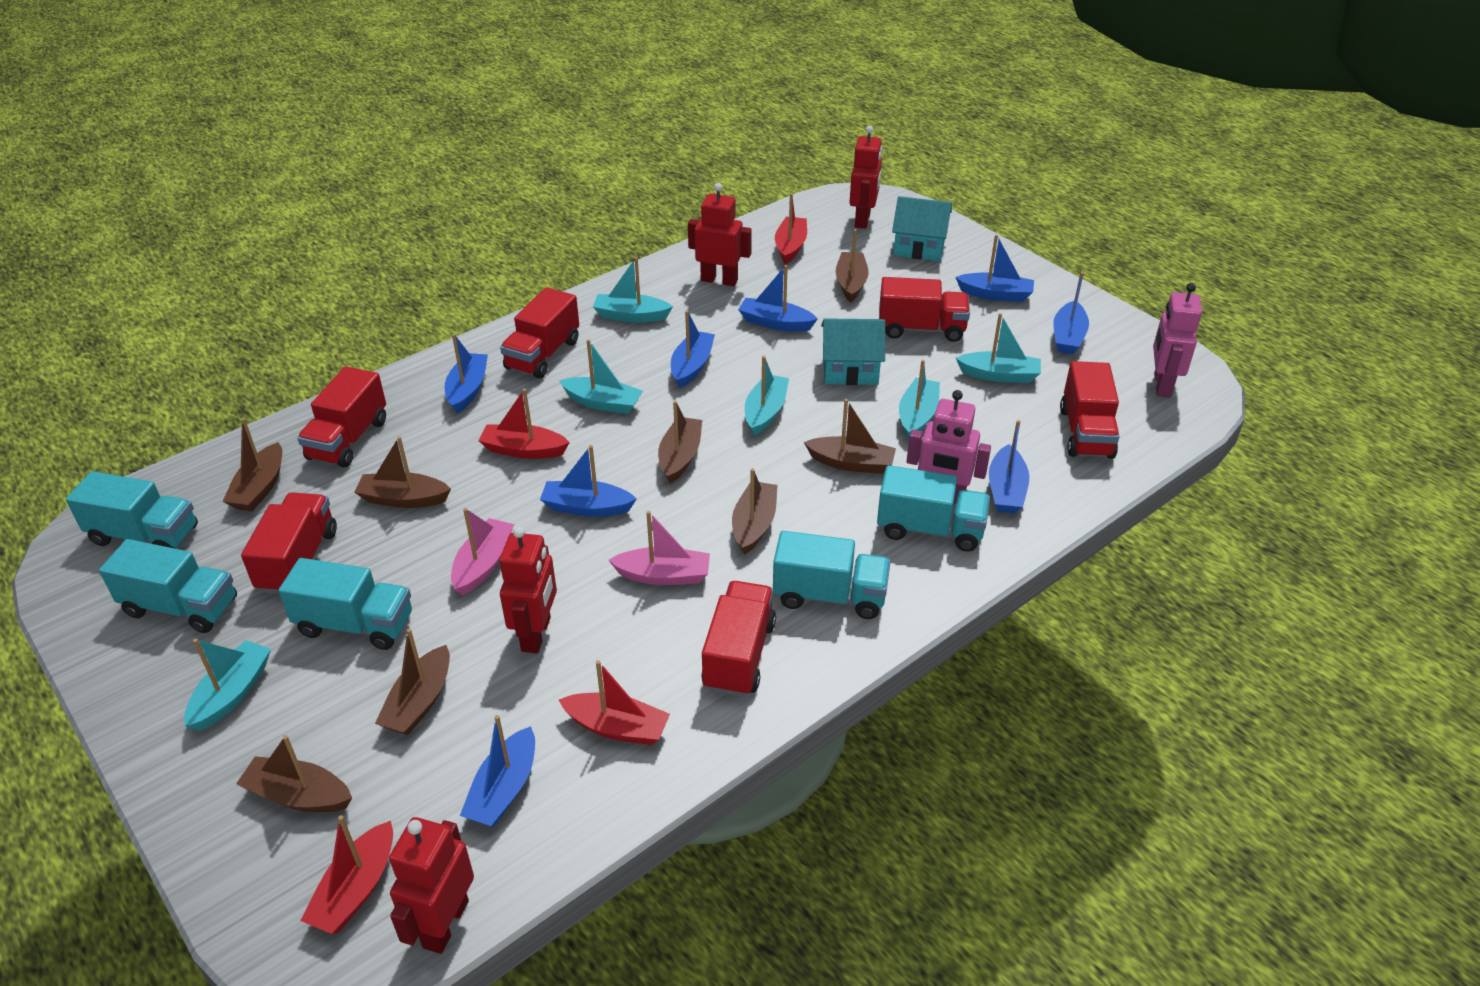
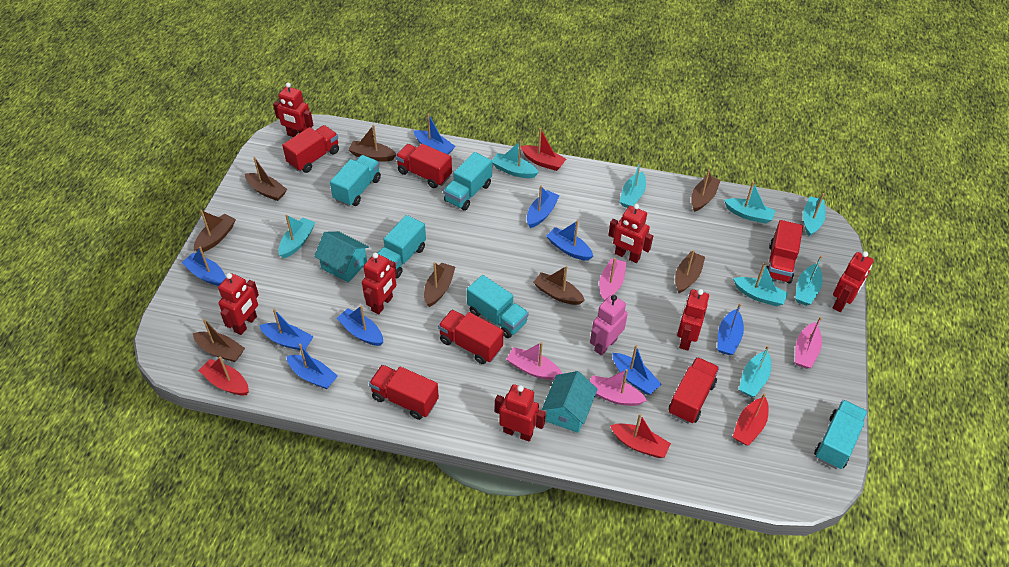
blue boat: 8 -> 9
pink boat: 2 -> 4
pink robot: 2 -> 1
red robot: 4 -> 7
turquoise boat: 6 -> 8

